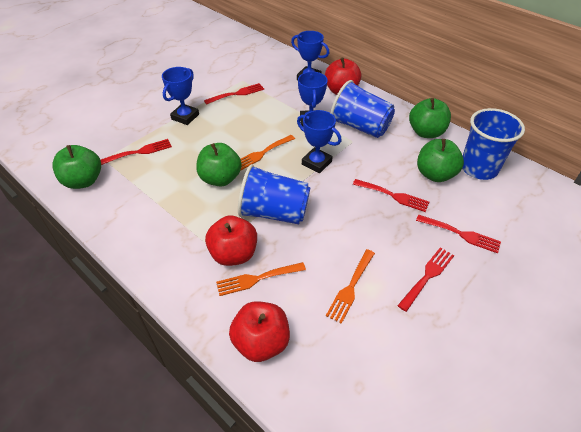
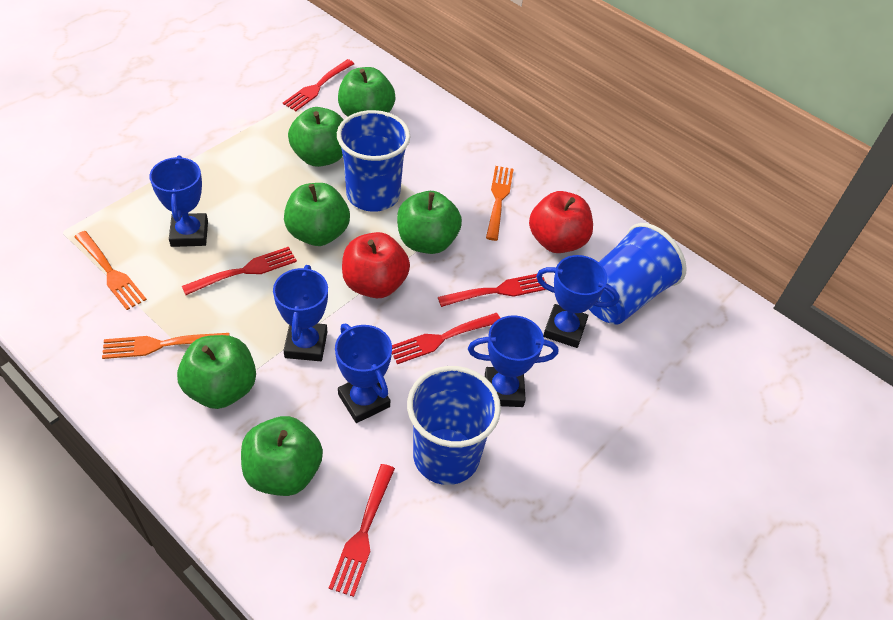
blue trophy: 4 -> 5
green apple: 4 -> 6
red apple: 3 -> 2

